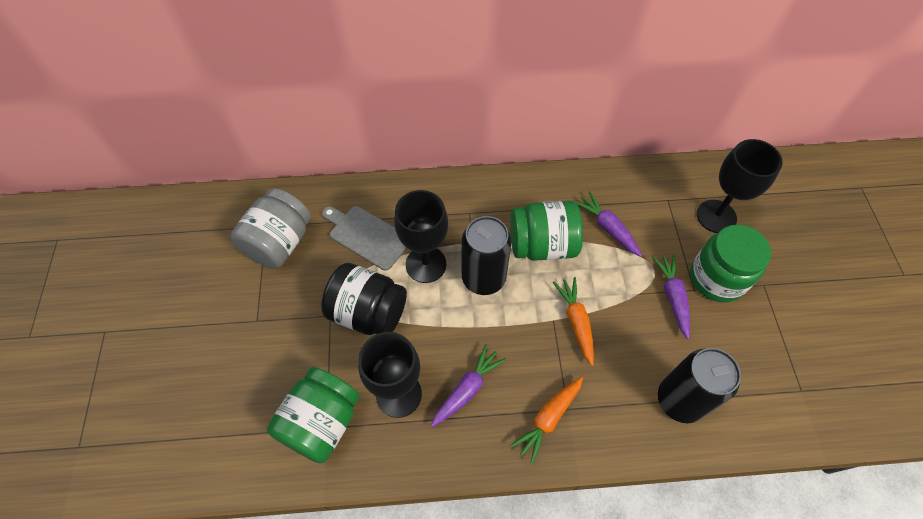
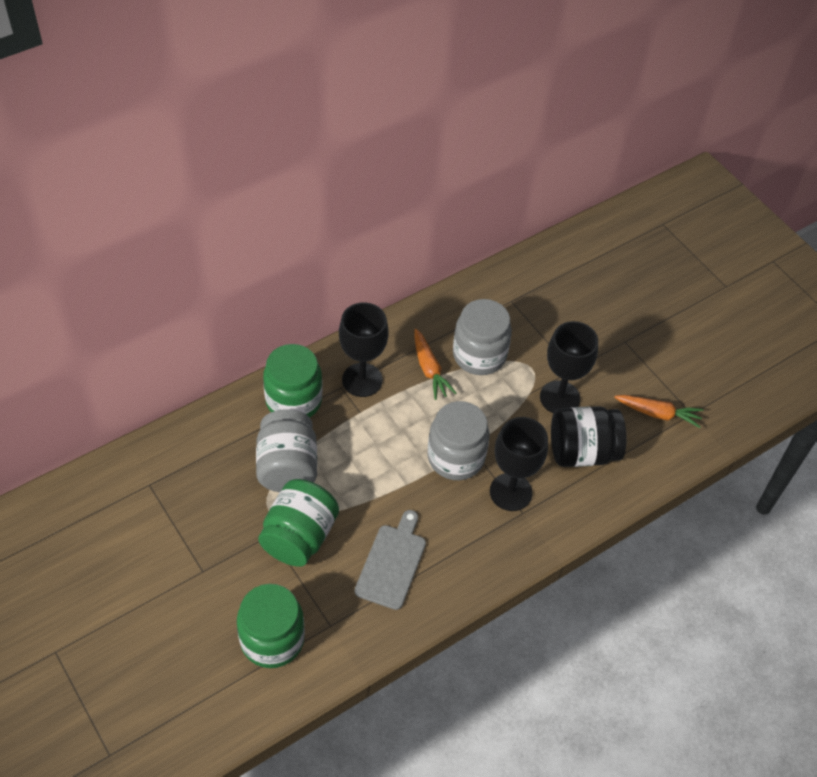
black can: 2 -> 0
grey jar: 1 -> 3
purple carrot: 3 -> 0

